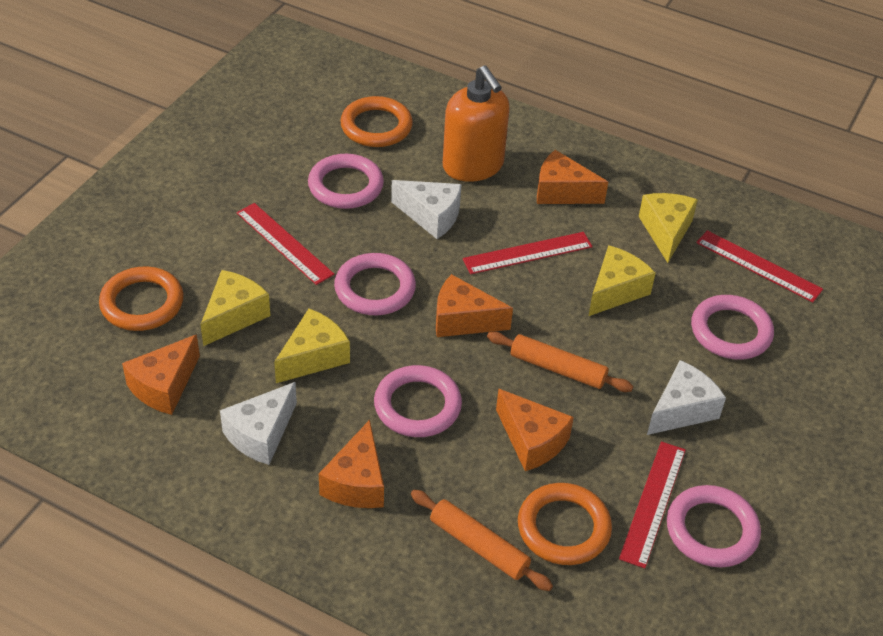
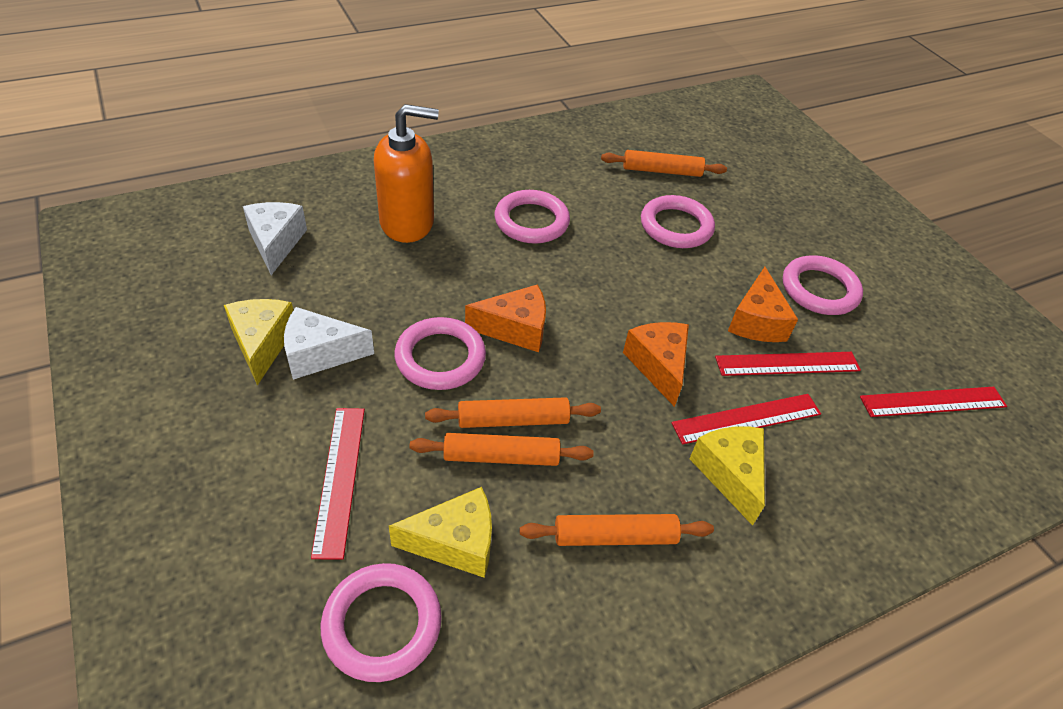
orange cheese: 5 -> 3
orange ring: 3 -> 0
orange rolling pin: 2 -> 4
white cheese: 3 -> 2
yellow cheese: 4 -> 3

